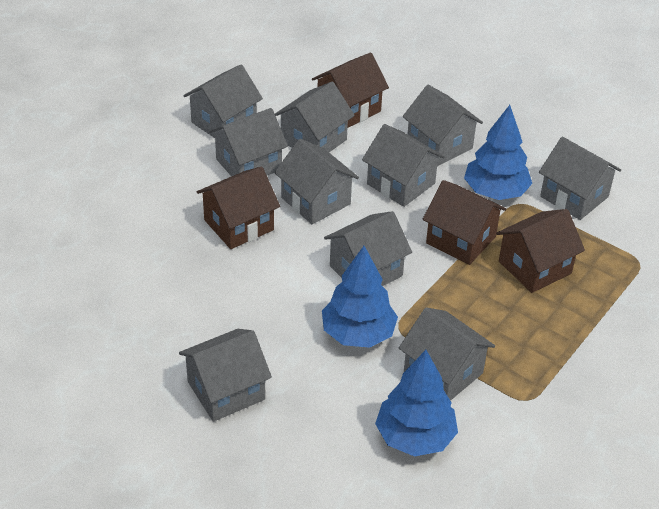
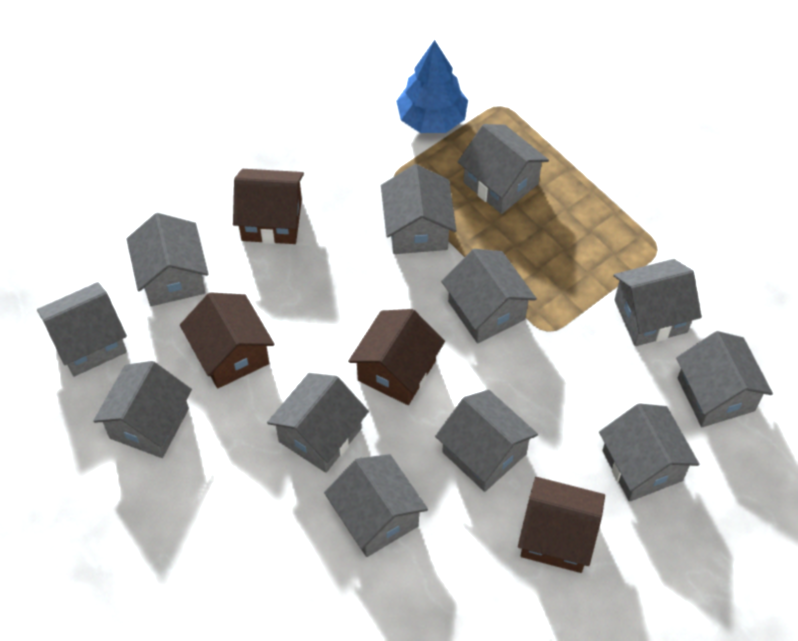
blue tree: 3 -> 1
grey house: 10 -> 12

